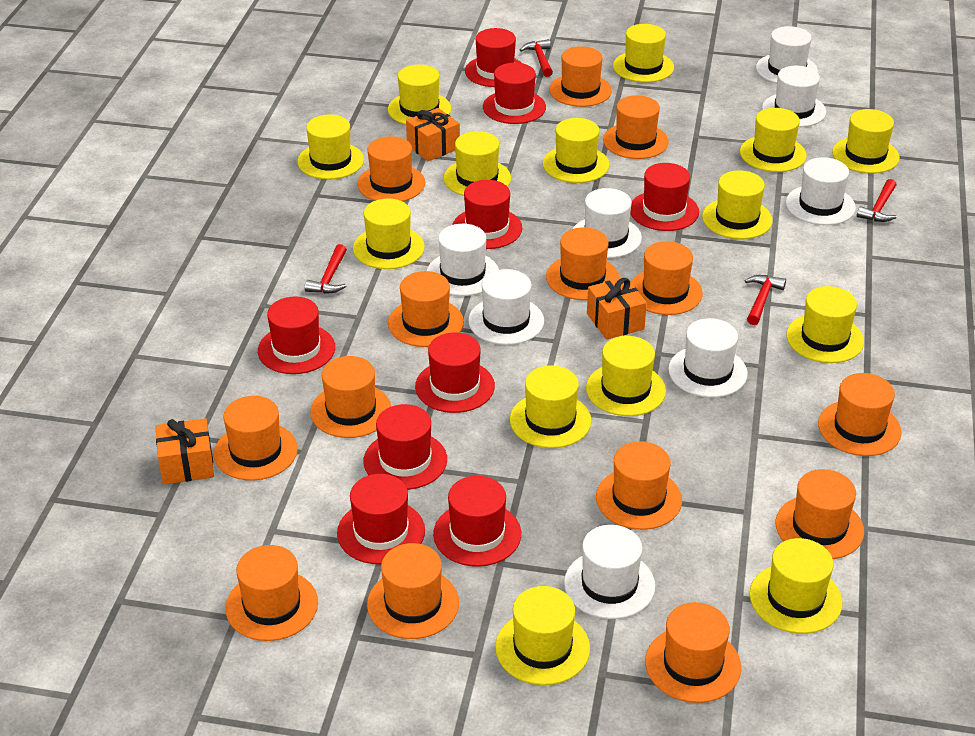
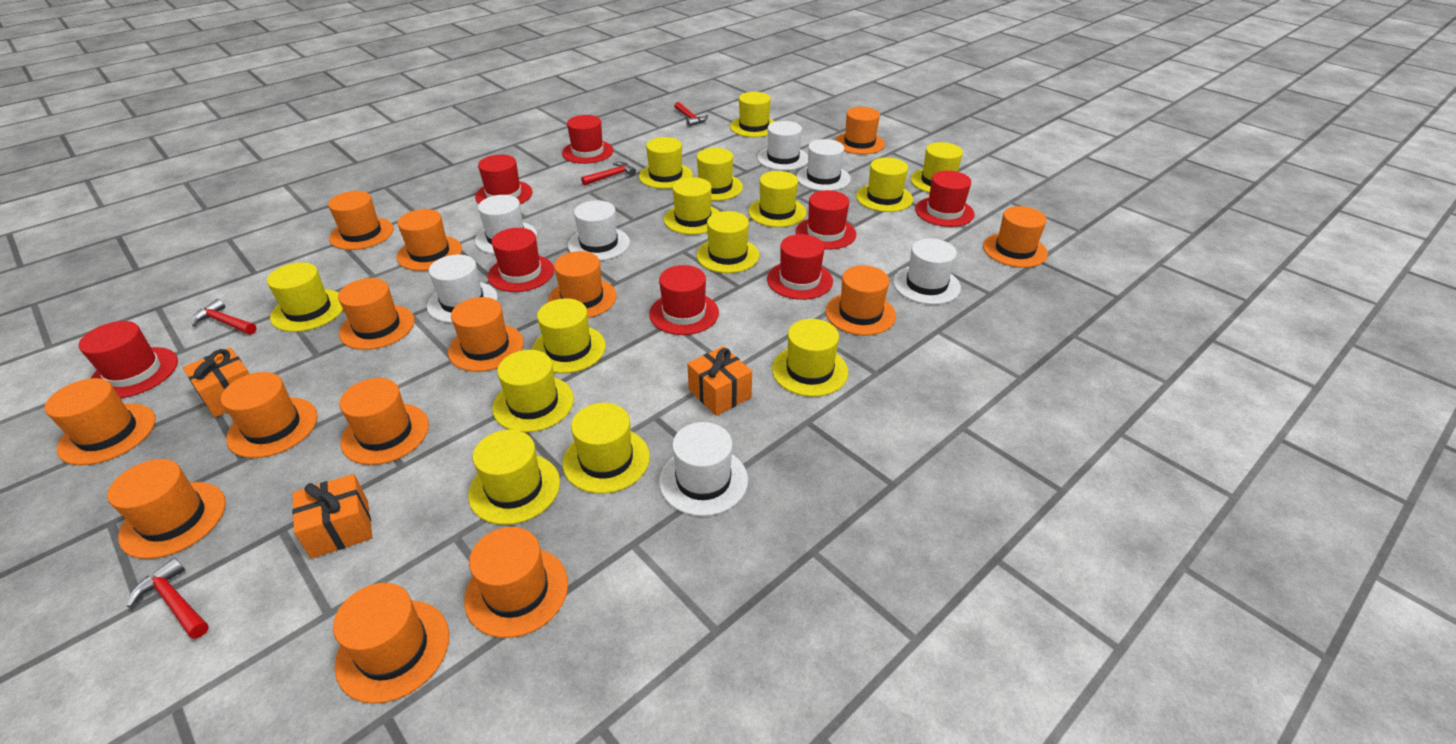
red hat: 9 -> 8
white hat: 8 -> 7

